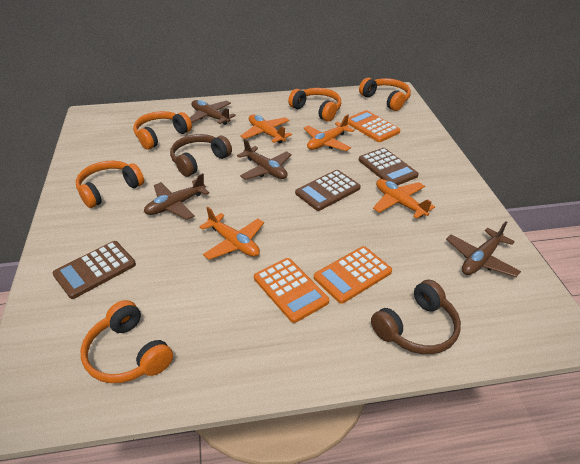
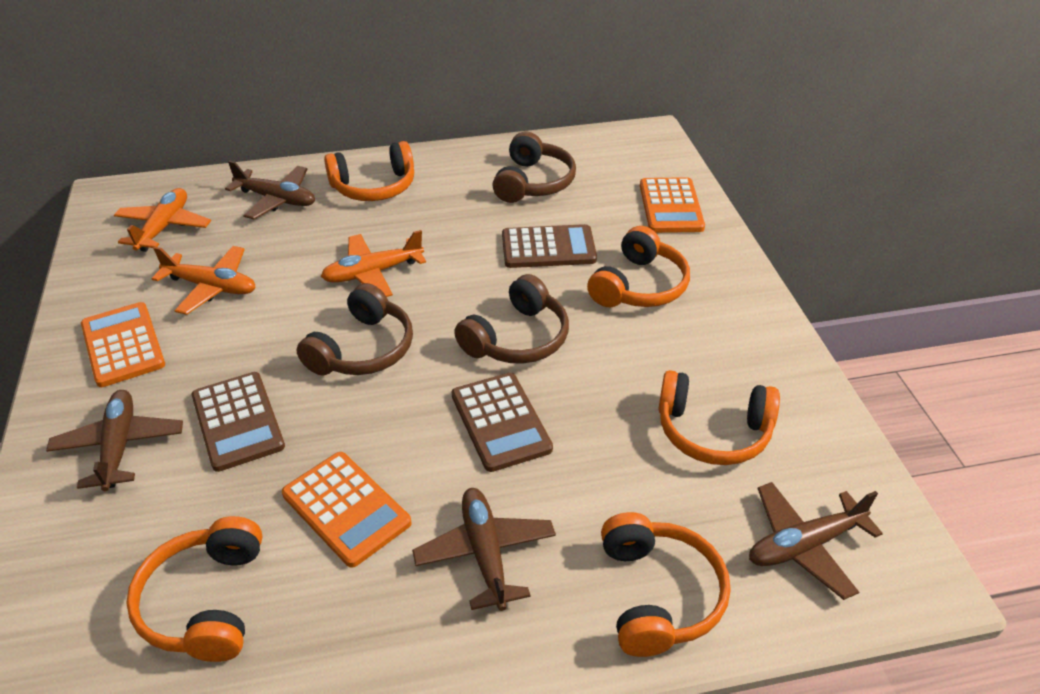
brown headphones: 2 -> 3
orange plane: 4 -> 3

